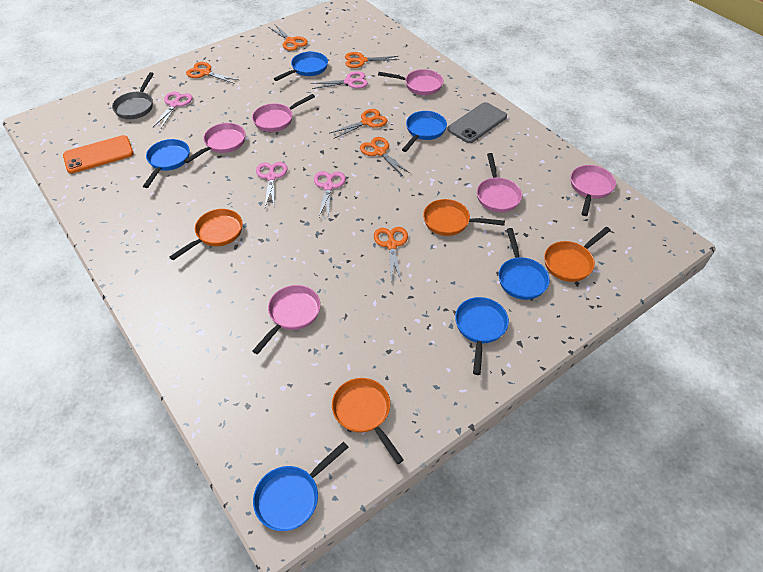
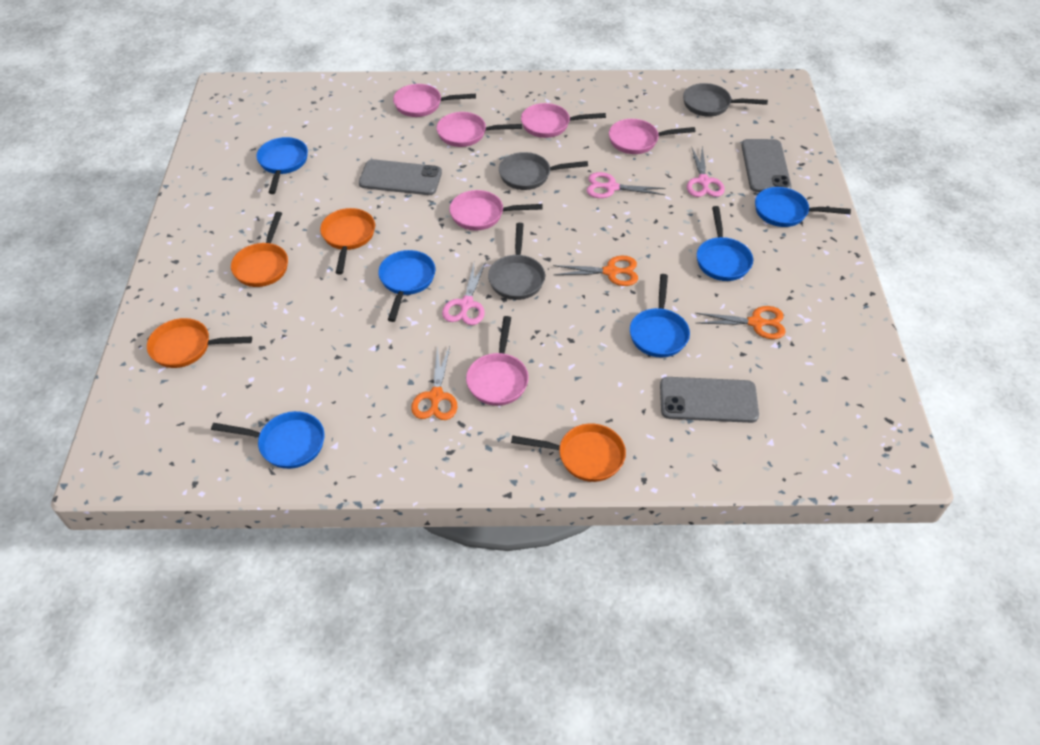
grey pan: 1 -> 3
grey phone: 1 -> 3
orange phone: 1 -> 0
orange scissors: 6 -> 3
pink scissors: 4 -> 3

